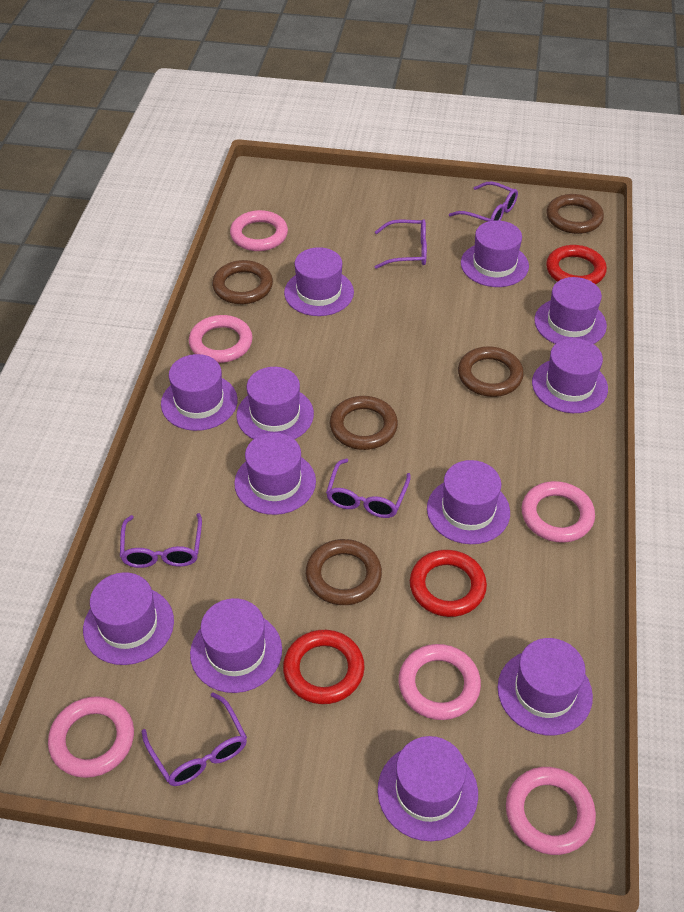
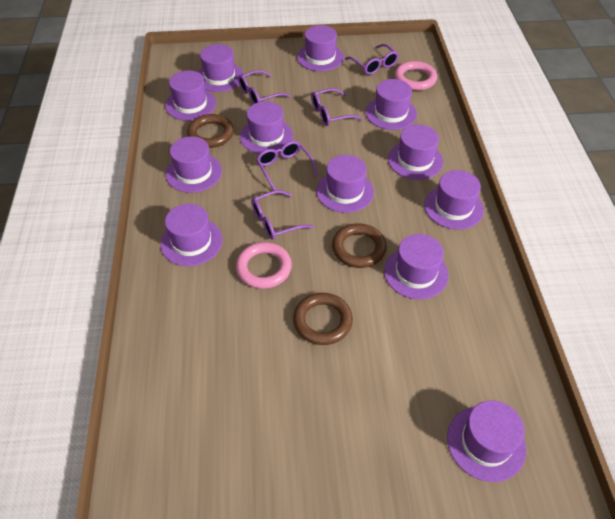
brown ring: 5 -> 3
pink ring: 6 -> 2
red ring: 3 -> 0

